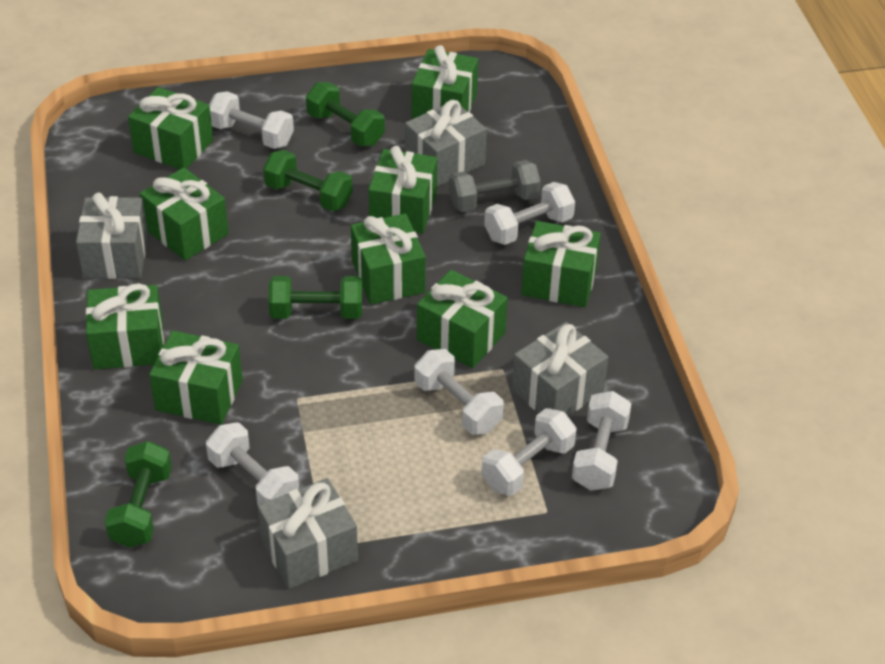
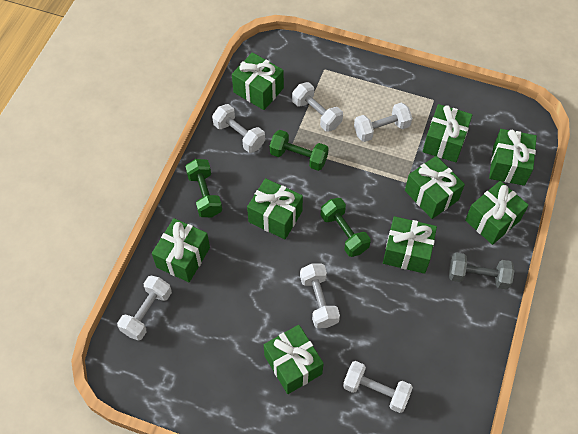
green dumbbell: 4 -> 3
grey gift: 4 -> 0

